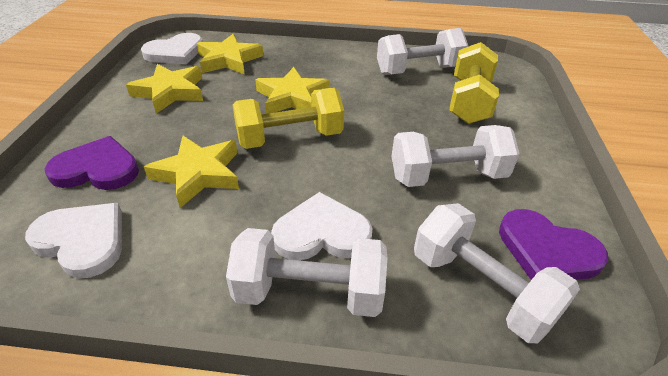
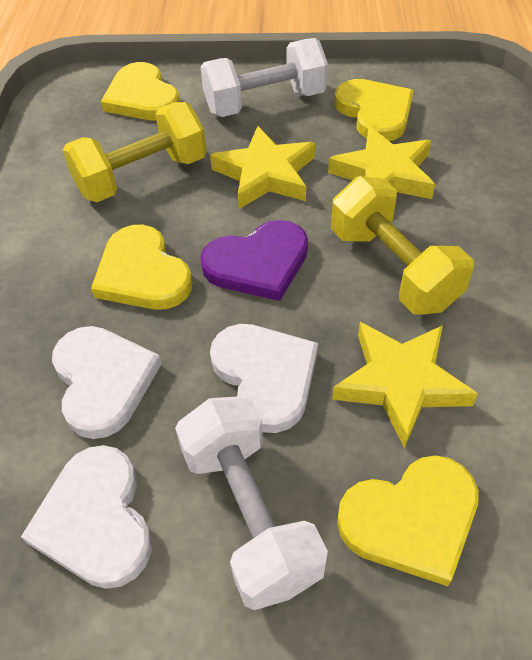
purple heart: 2 -> 1
white dumbbell: 4 -> 2
yellow heart: 0 -> 4
yellow star: 4 -> 3

